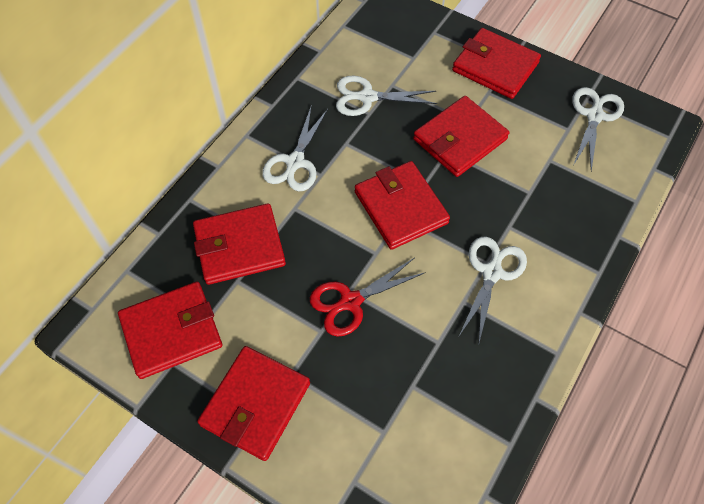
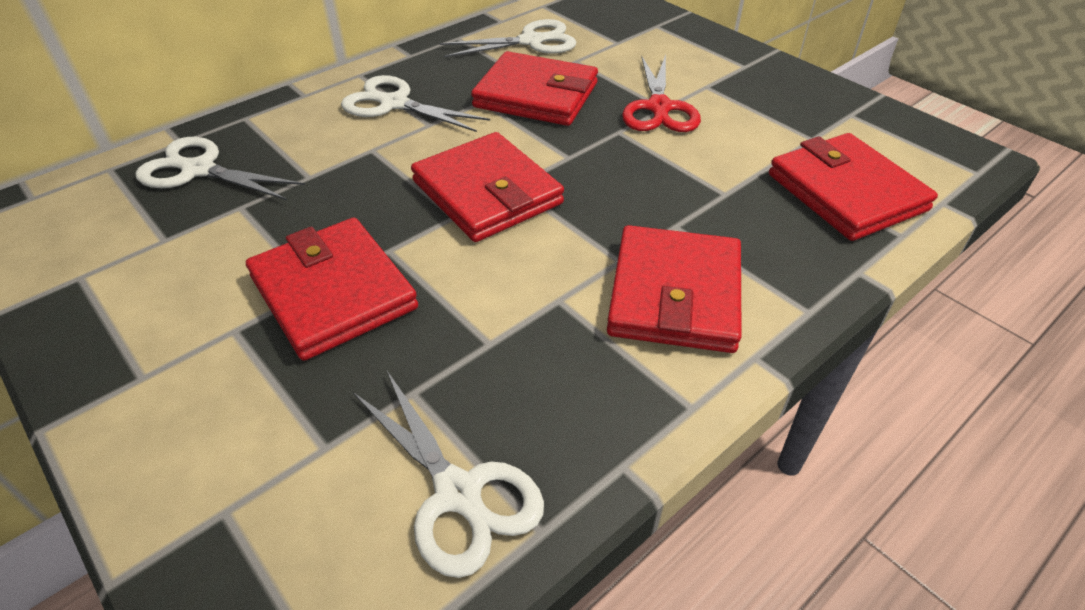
red wallet: 6 -> 5

